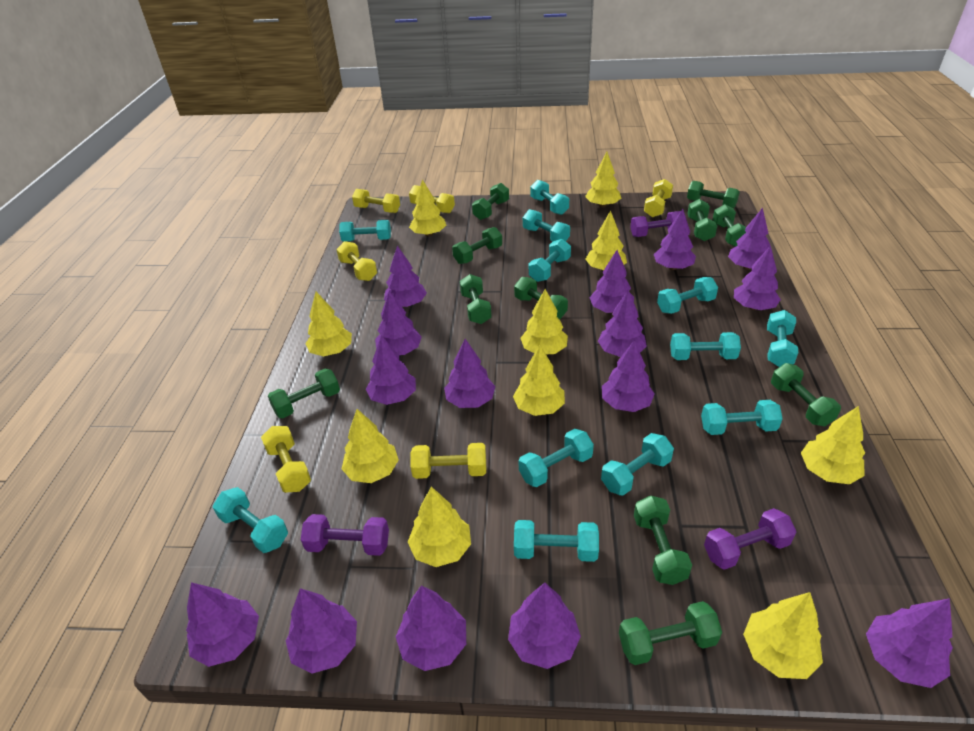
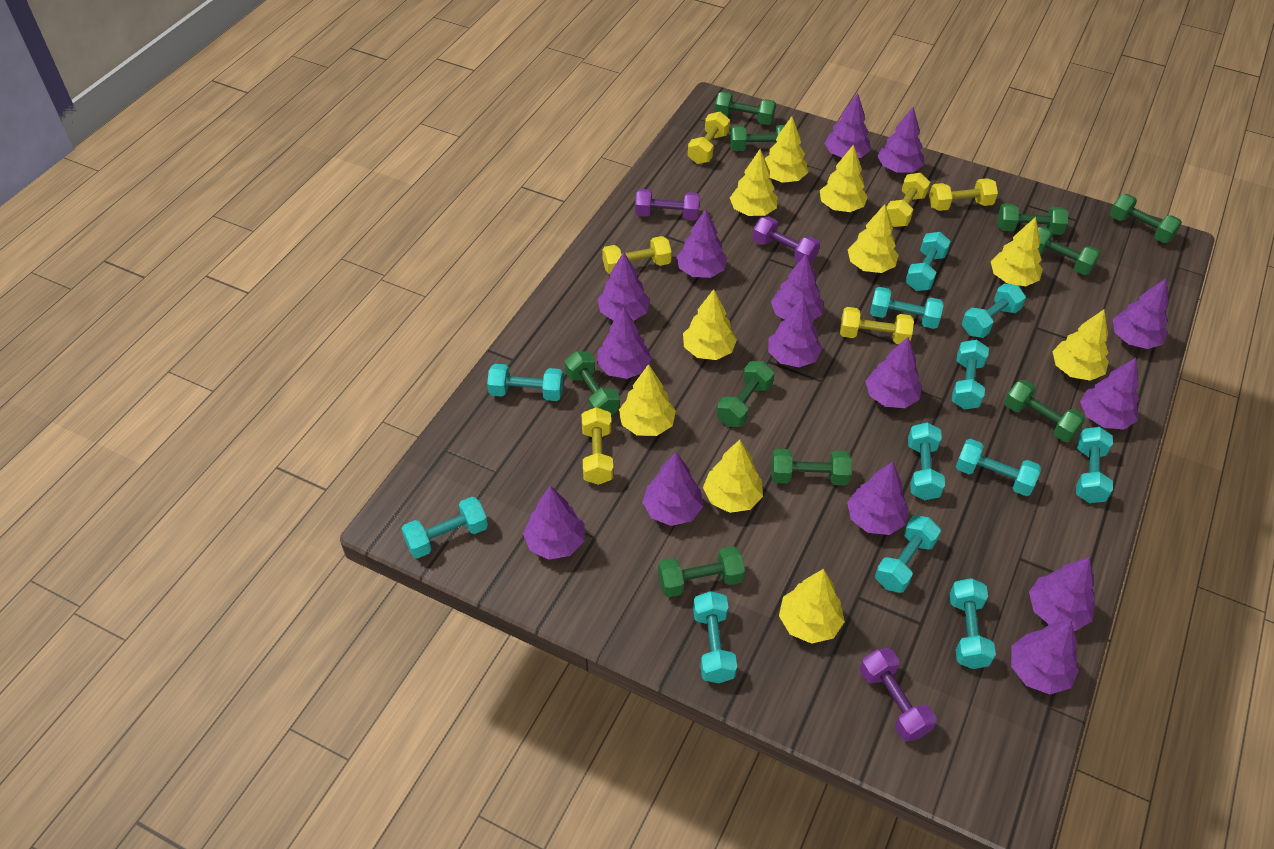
green dumbbell: 11 -> 10

